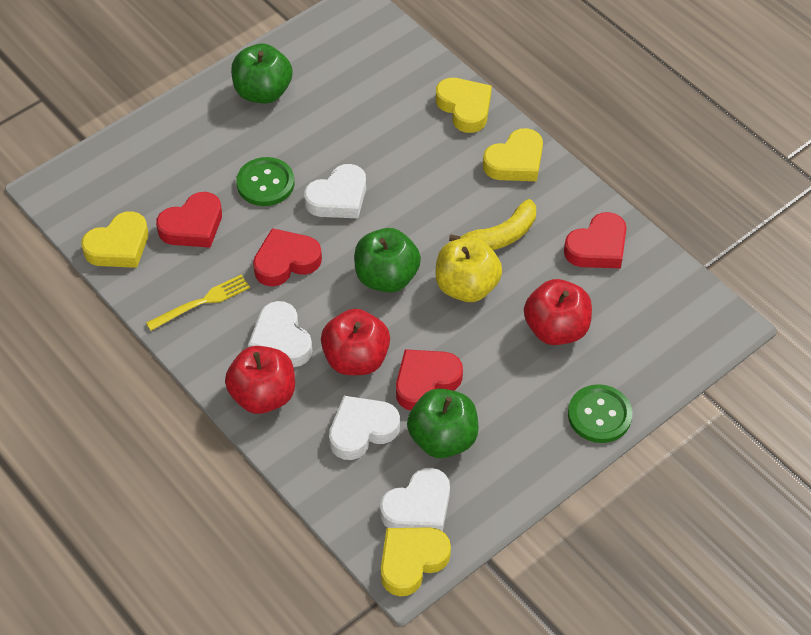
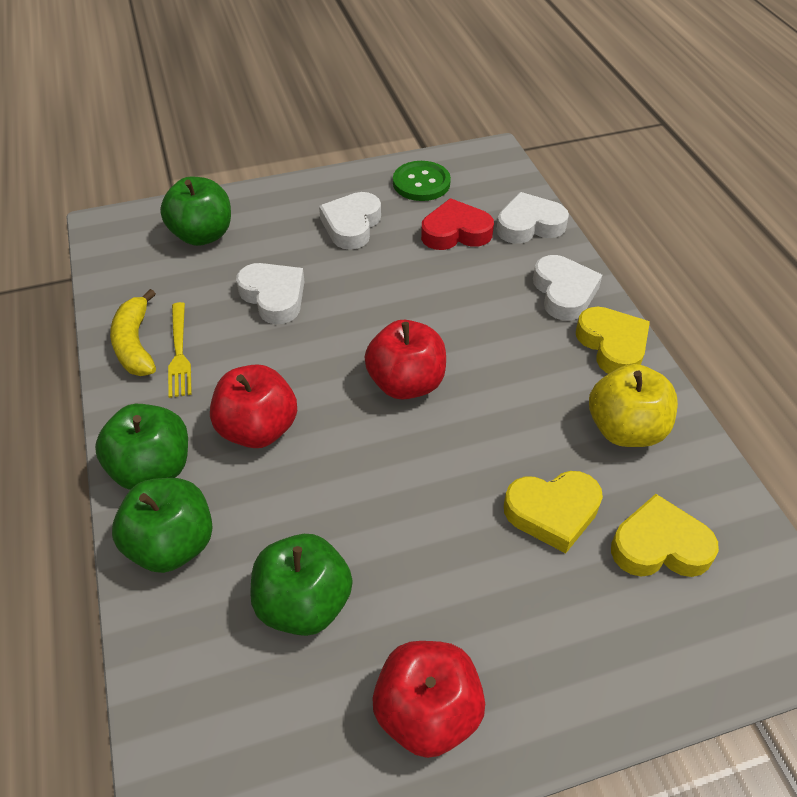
green apple: 3 -> 4
green button: 2 -> 1
red heart: 4 -> 1
yellow heart: 4 -> 3

